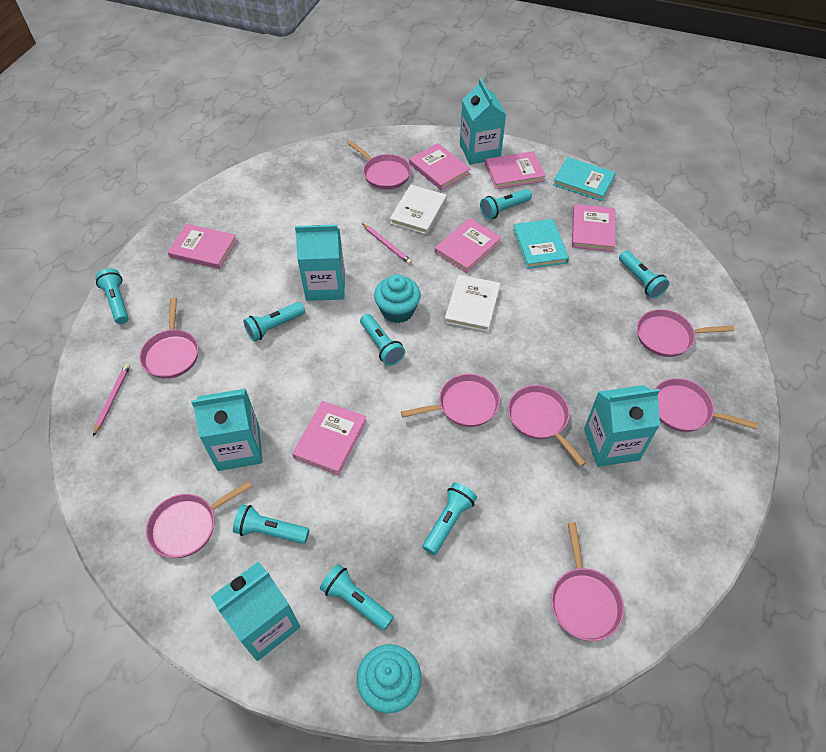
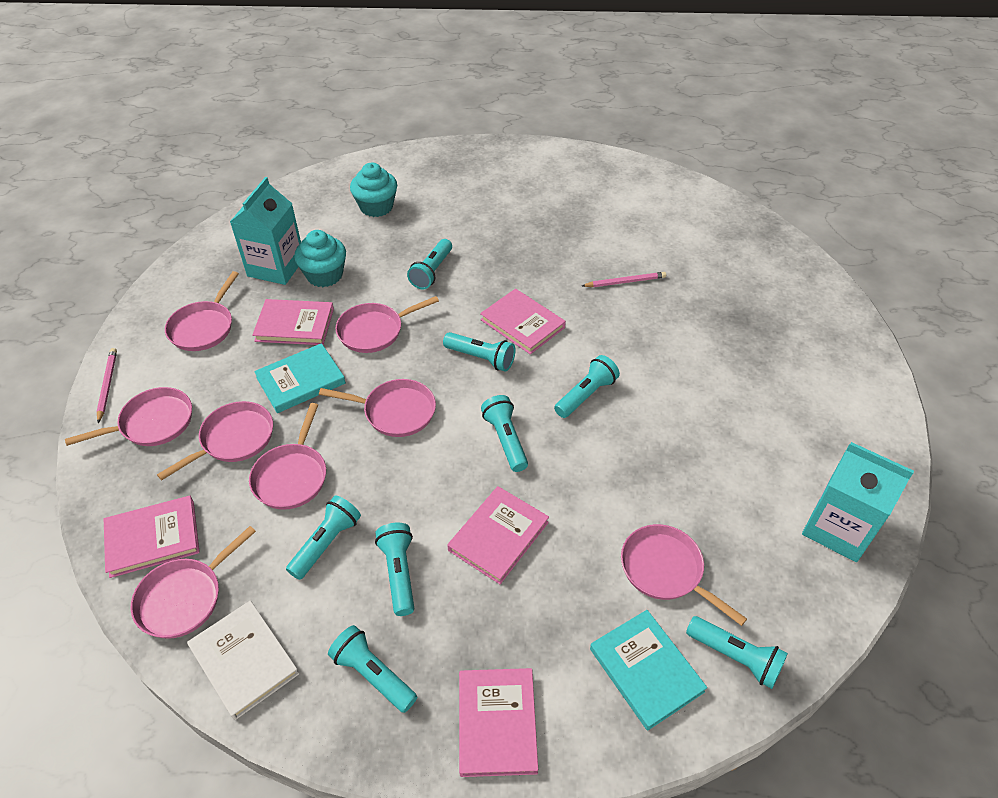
pink book: 6 -> 5
turquoise carton: 5 -> 2
white book: 2 -> 1

